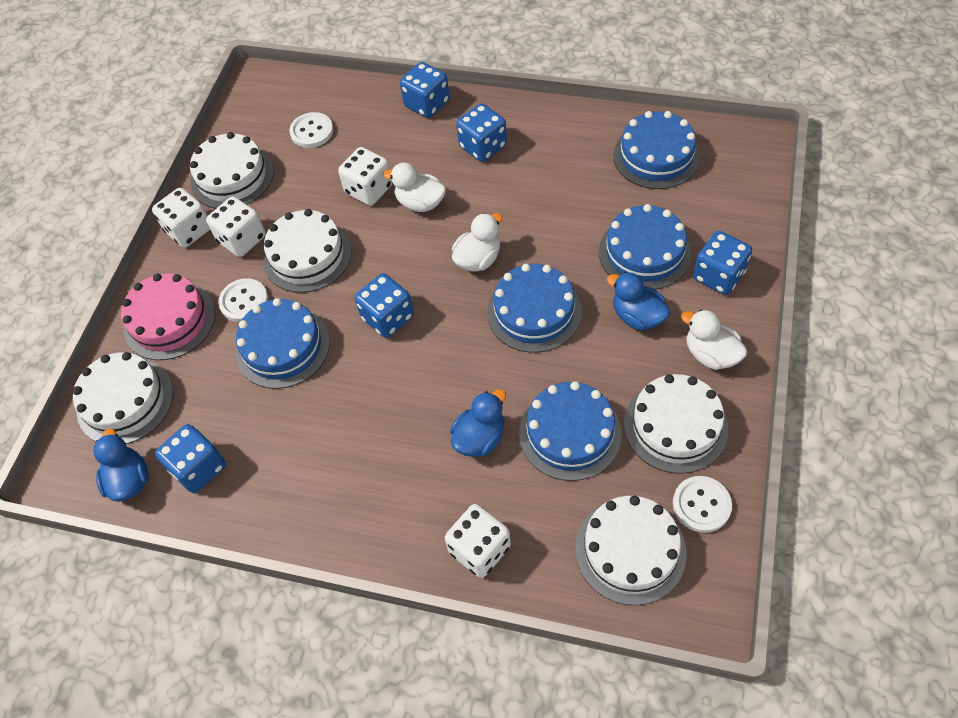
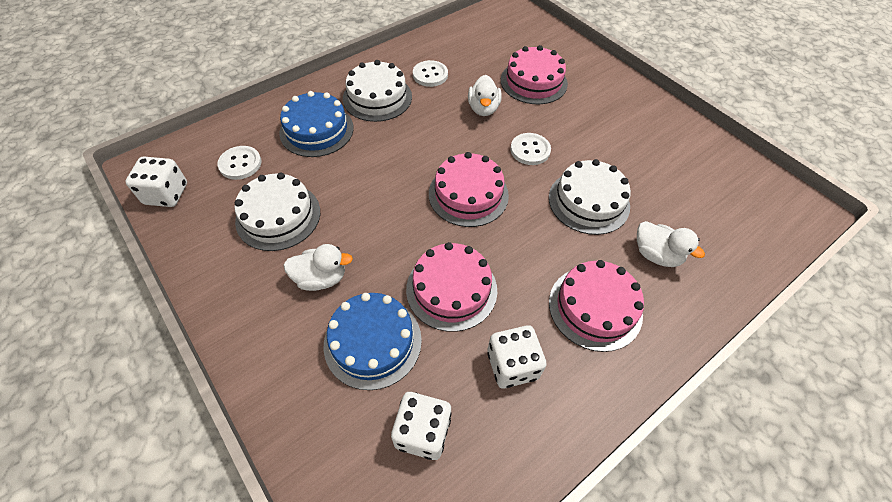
blue cake: 5 -> 2
blue dice: 5 -> 0
blue duck: 3 -> 0
pink cake: 1 -> 4
white cake: 5 -> 3
white dice: 4 -> 3

